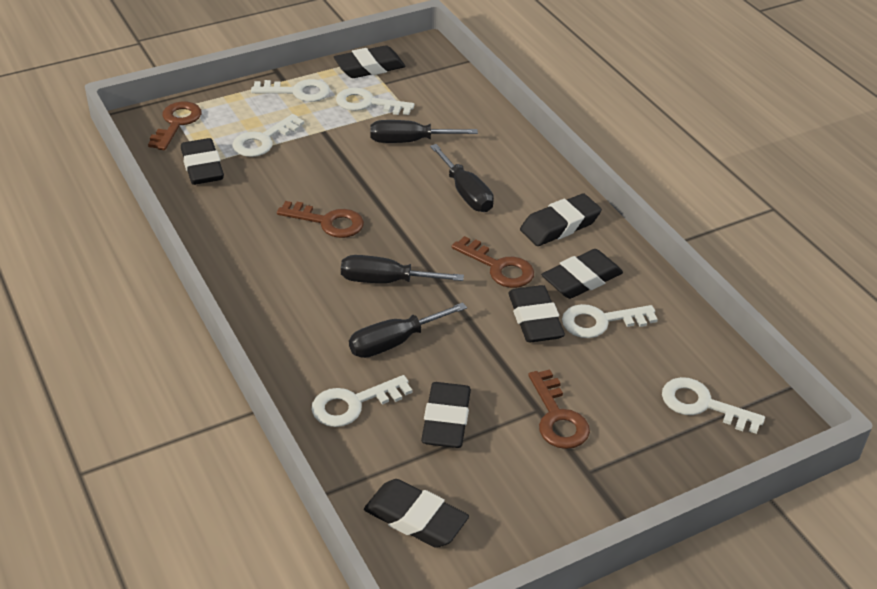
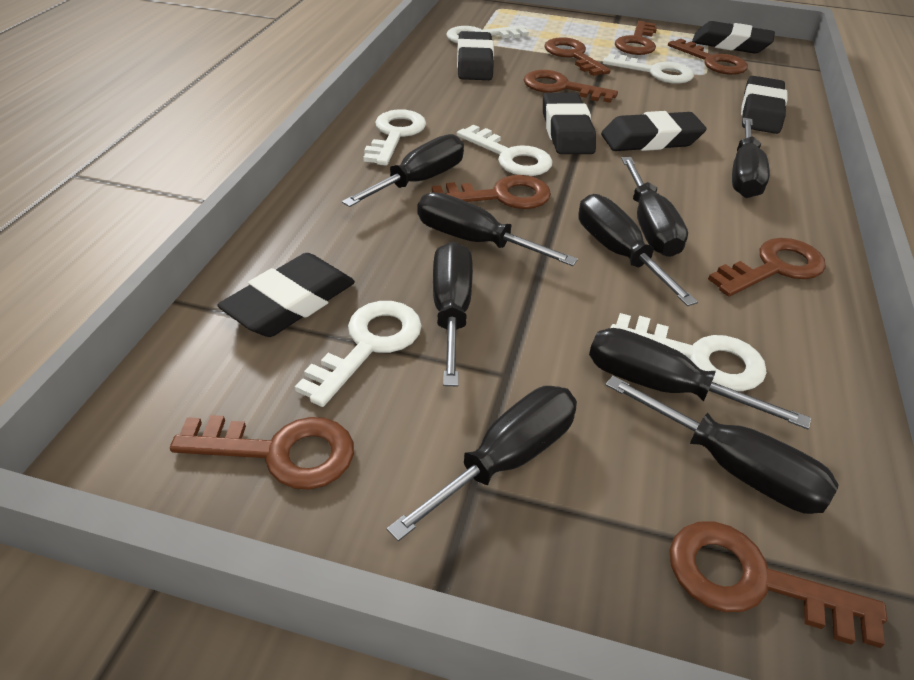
black eraser: 7 -> 6
black screwdriver: 4 -> 9
brown key: 4 -> 8

